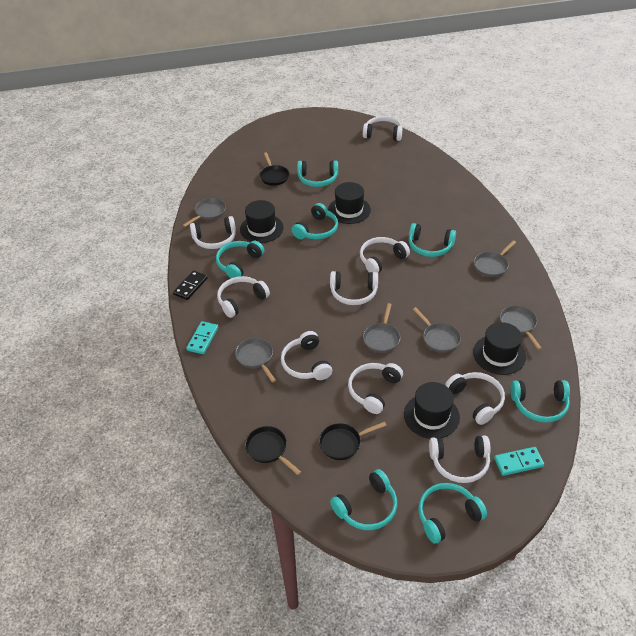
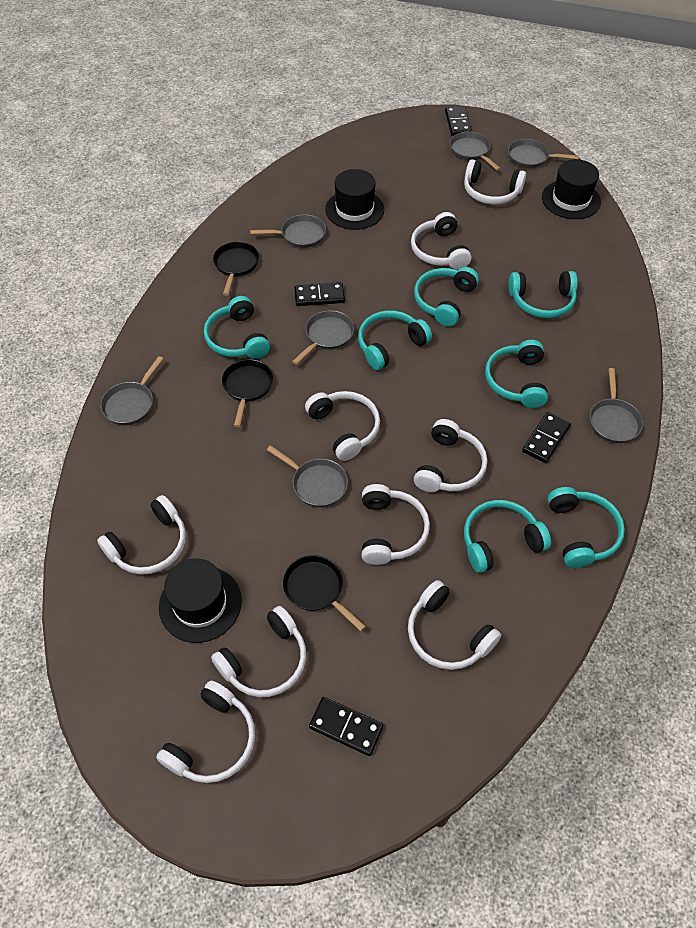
black domino: 1 -> 4
black hat: 4 -> 3
grey pan: 6 -> 7
turquoise domino: 2 -> 0

